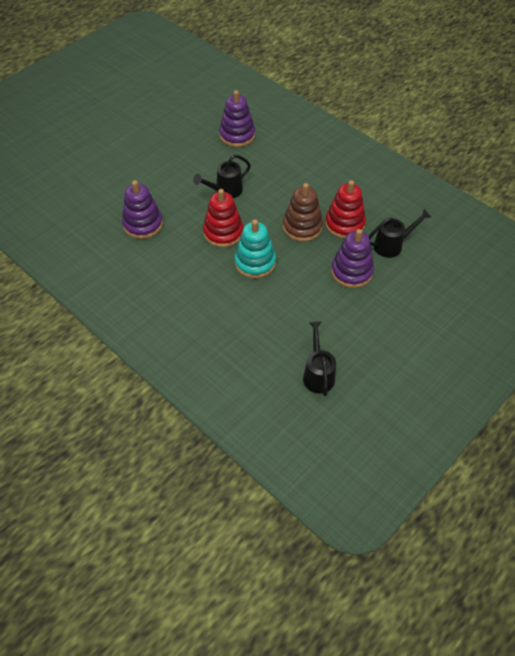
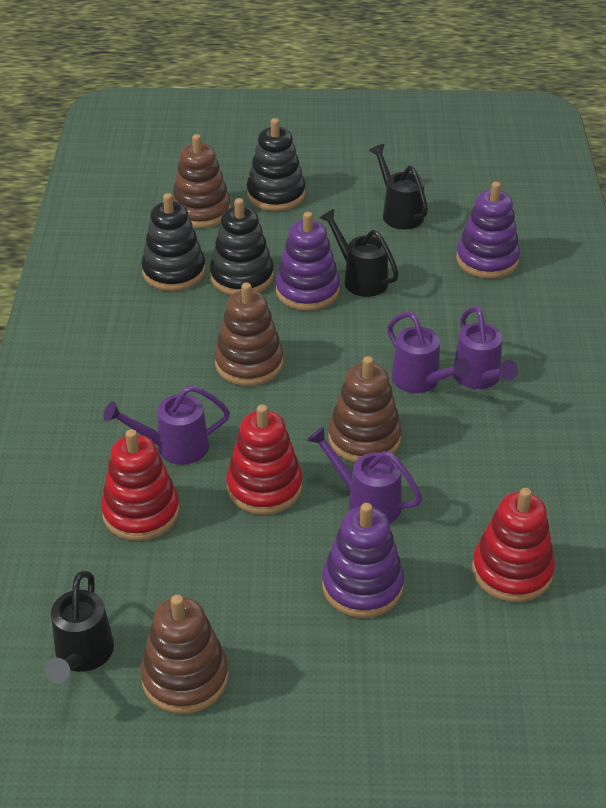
black stacking toy: 0 -> 3
brown stacking toy: 1 -> 4
purple watering can: 0 -> 4
red stacking toy: 2 -> 3
turquoise stacking toy: 1 -> 0

